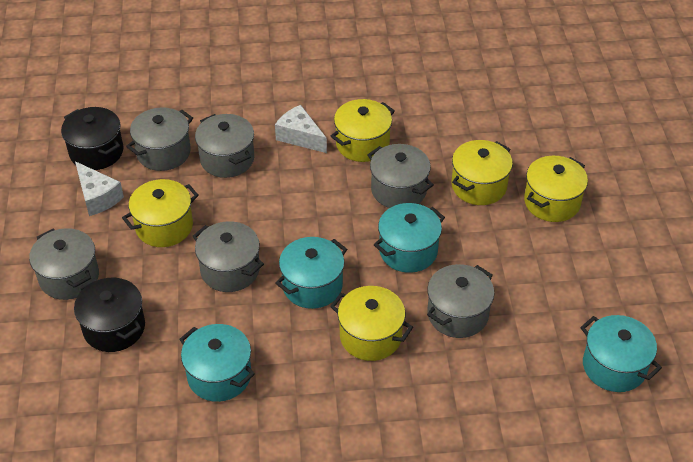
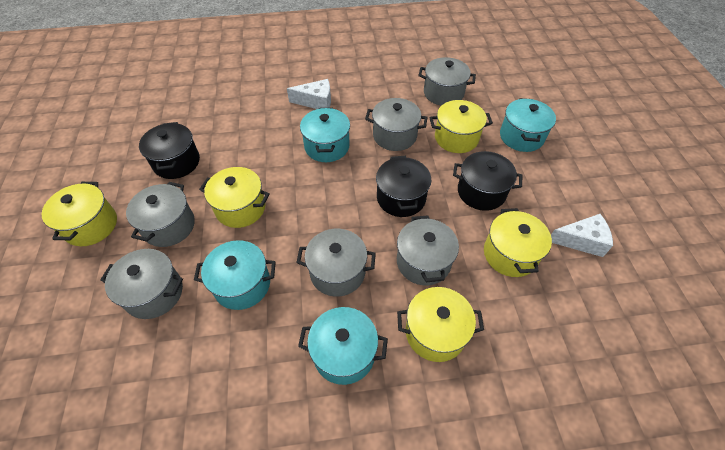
black pot: 2 -> 3

